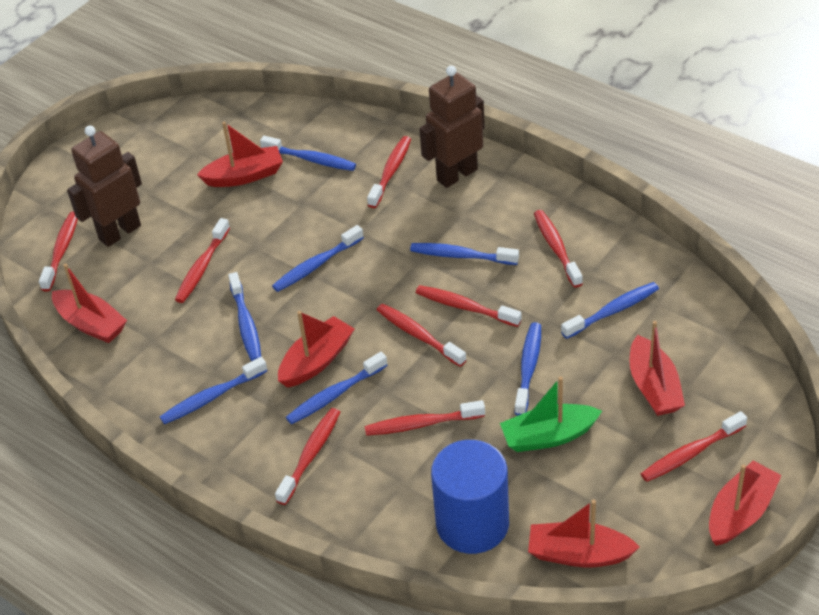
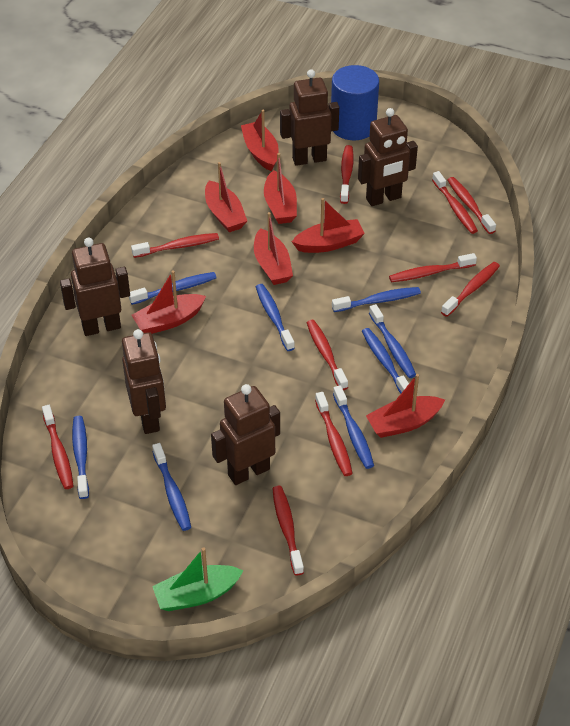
brown robot: 2 -> 5
red boat: 6 -> 7
red toothbrush: 9 -> 10

